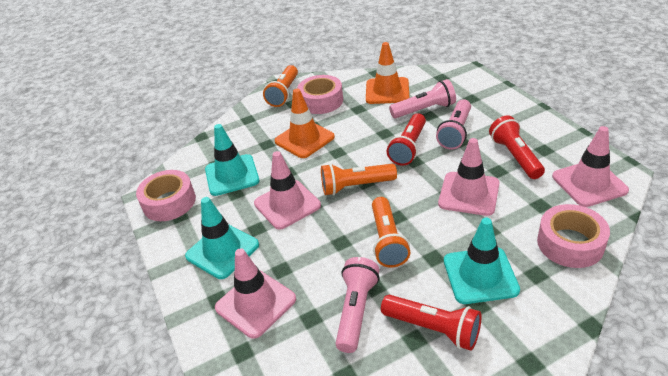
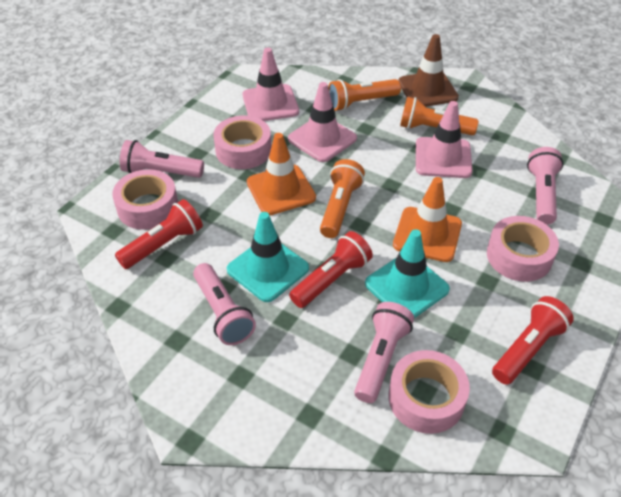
brown traffic cone: 0 -> 1
pink flashlight: 3 -> 4
pink tape: 3 -> 4
pink traffic cone: 4 -> 3
turquoise traffic cone: 3 -> 2

